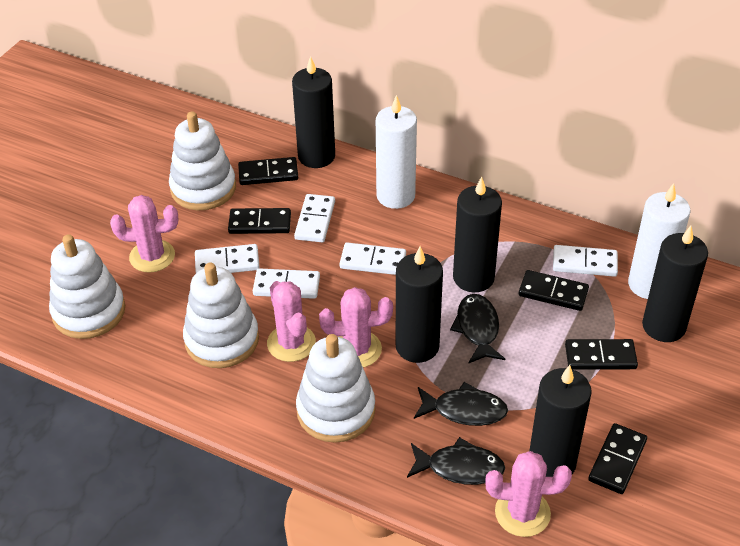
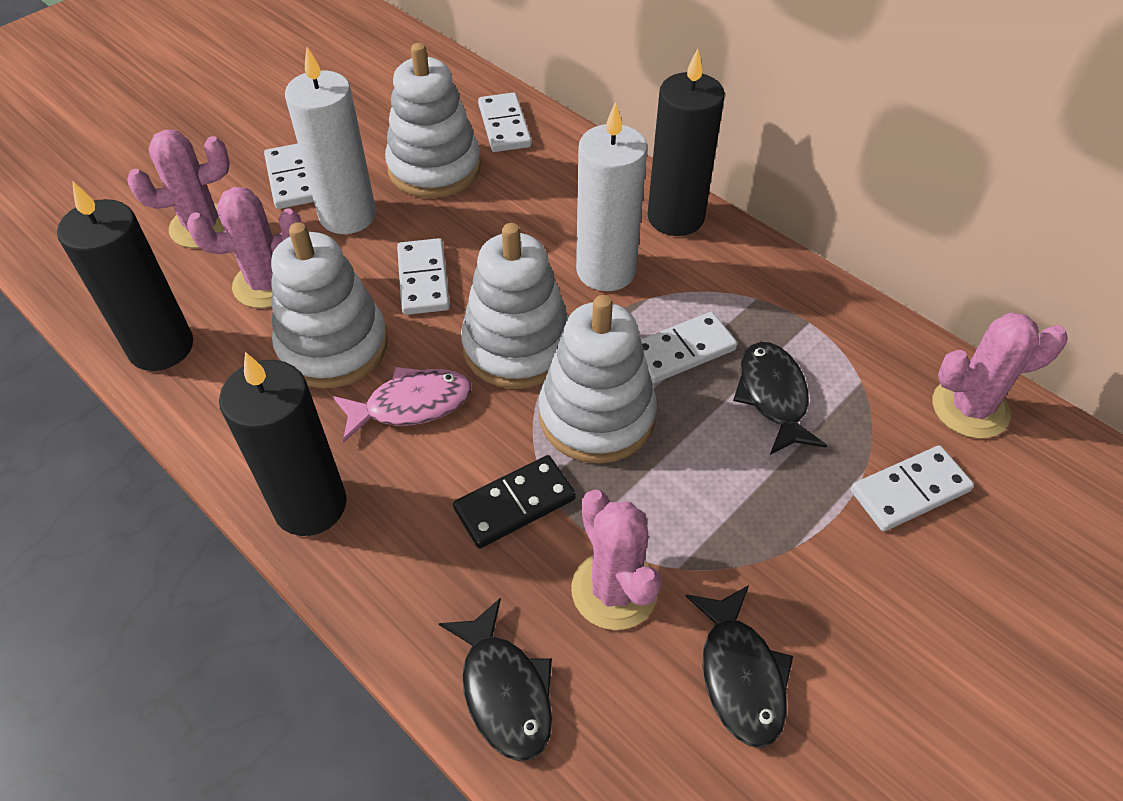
black candle: 5 -> 3
black domino: 5 -> 1
pink fish: 0 -> 1

